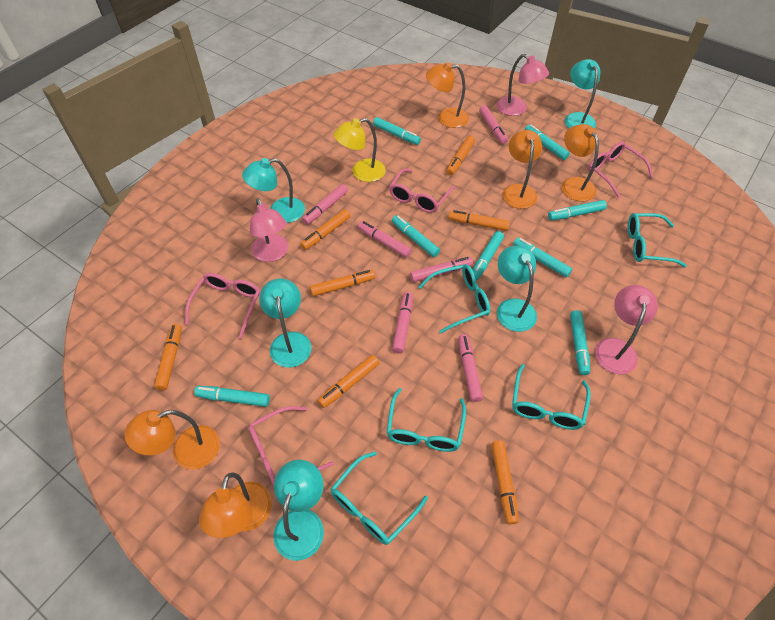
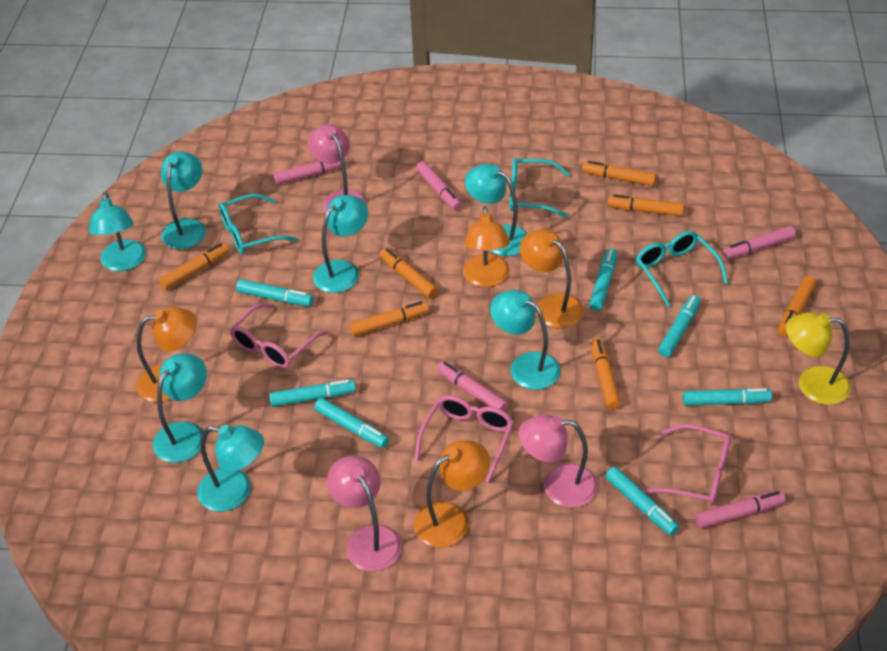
orange lamp: 5 -> 4
pink glasses: 4 -> 3
pink marker: 6 -> 5
turquoise glasses: 5 -> 3
turquoise lamp: 5 -> 7
turquoise marker: 8 -> 7

